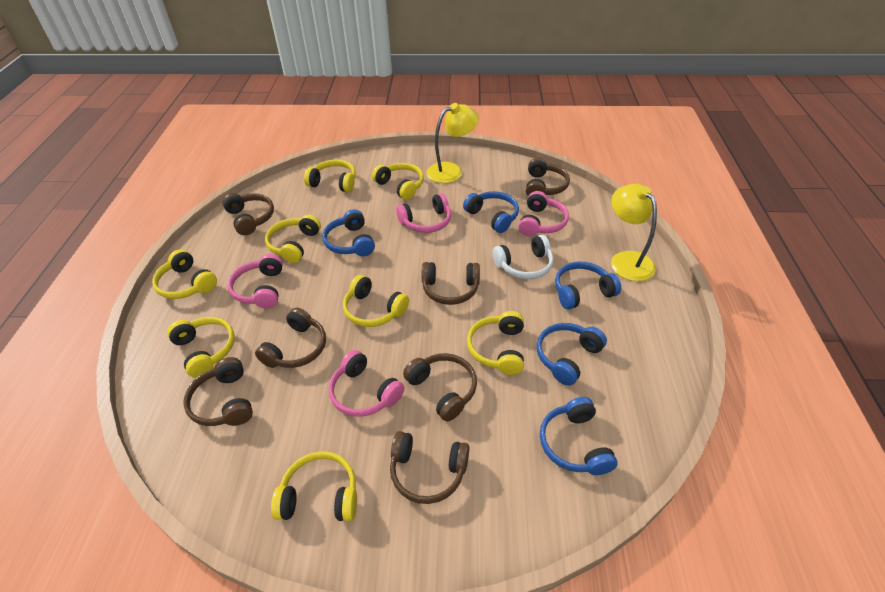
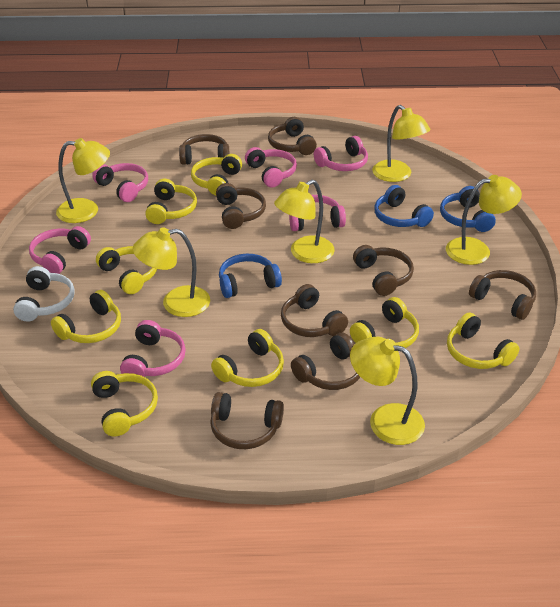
blue headphones: 5 -> 3
brown headphones: 7 -> 8
pink headphones: 4 -> 6
yellow lamp: 2 -> 6

